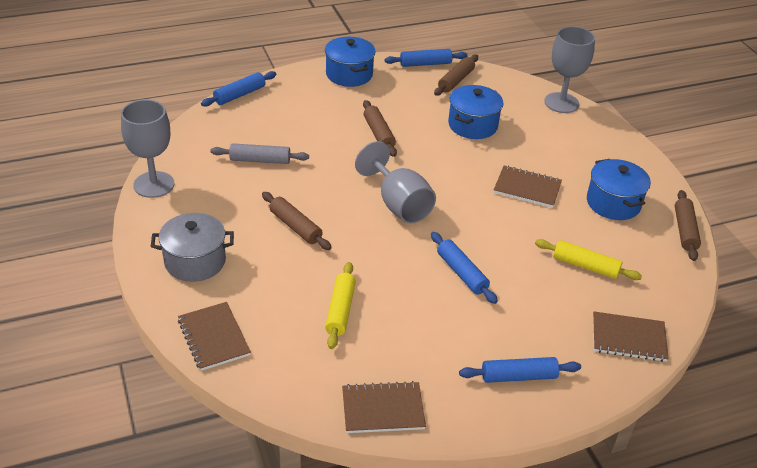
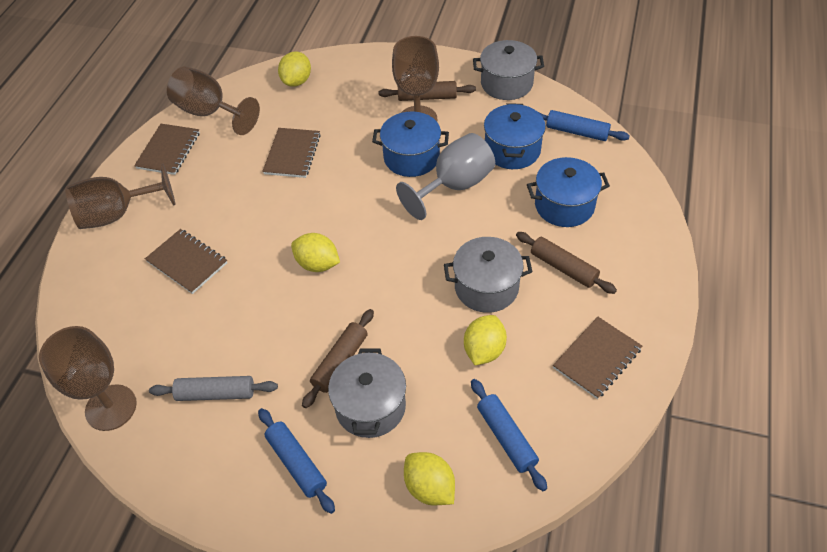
blue rolling pin: 4 -> 3
brown goblet: 0 -> 4
brown rolling pin: 4 -> 3
grey goblet: 3 -> 1
grey pot: 1 -> 3
yellow lemon: 0 -> 4
yellow rolling pin: 2 -> 0

